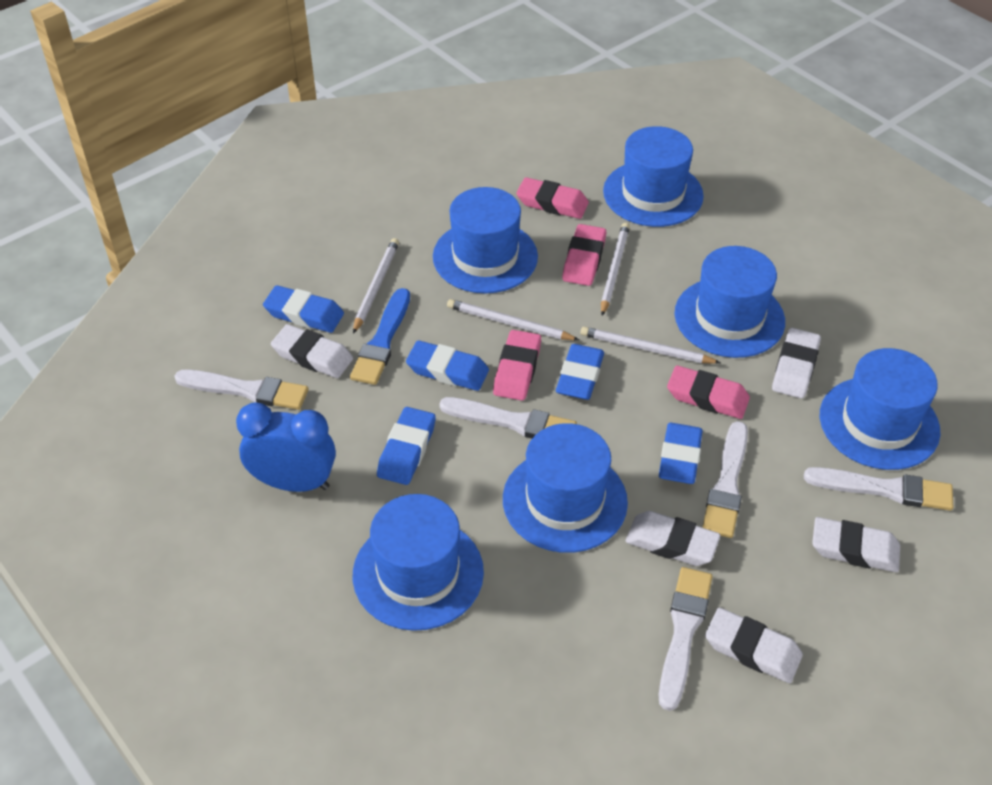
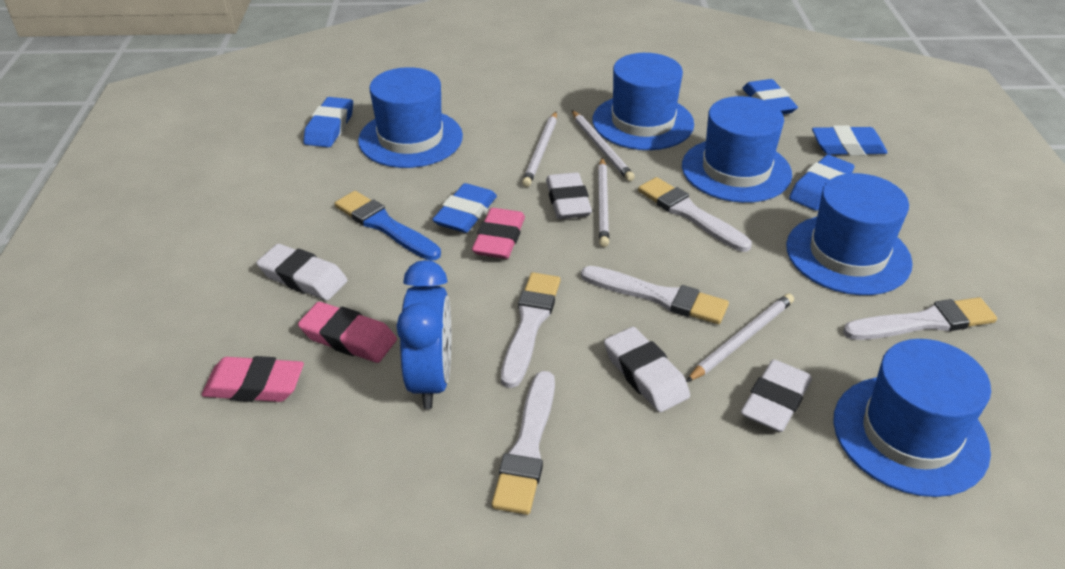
blue hat: 6 -> 5
pink eraser: 4 -> 3
white eraser: 5 -> 4

